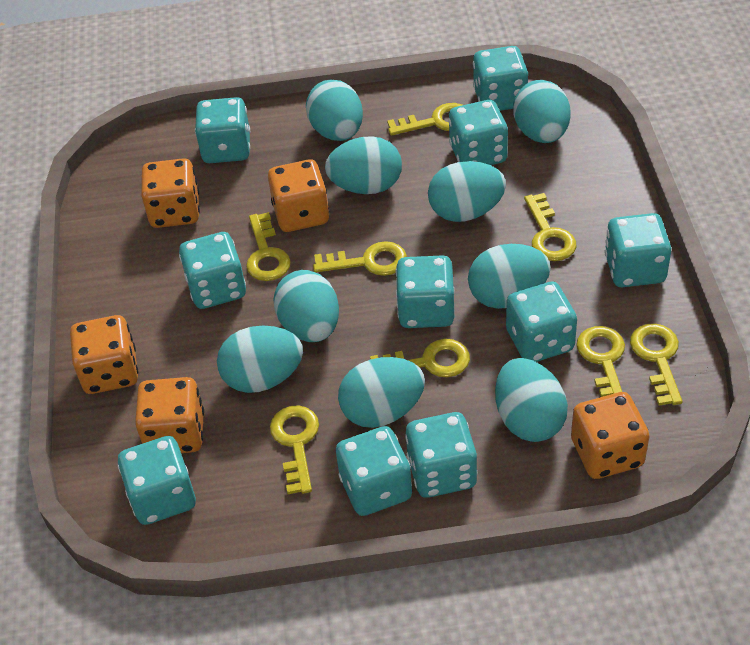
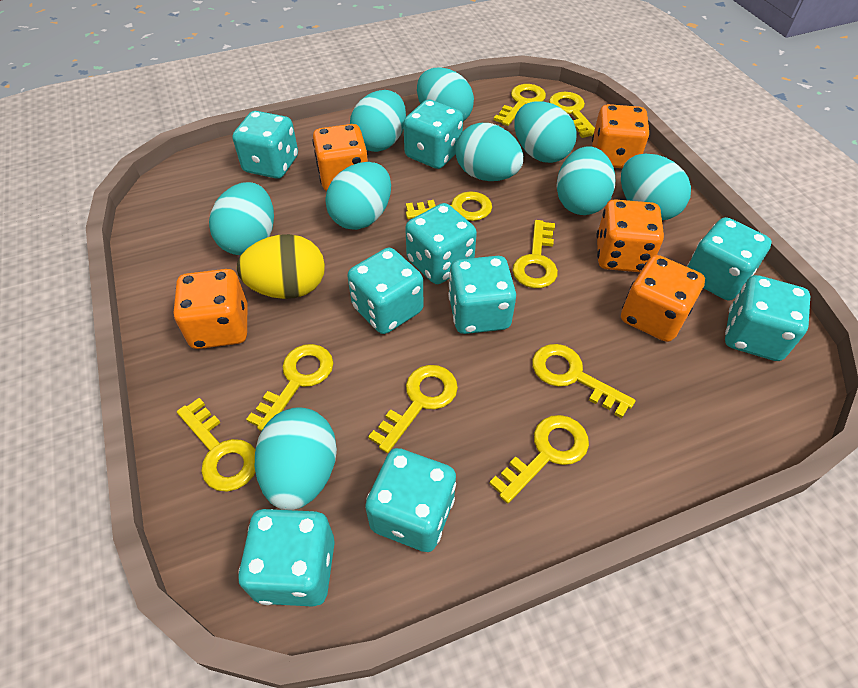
turquoise dice: 10 -> 9
yellow egg: 0 -> 1
yellow key: 8 -> 9

